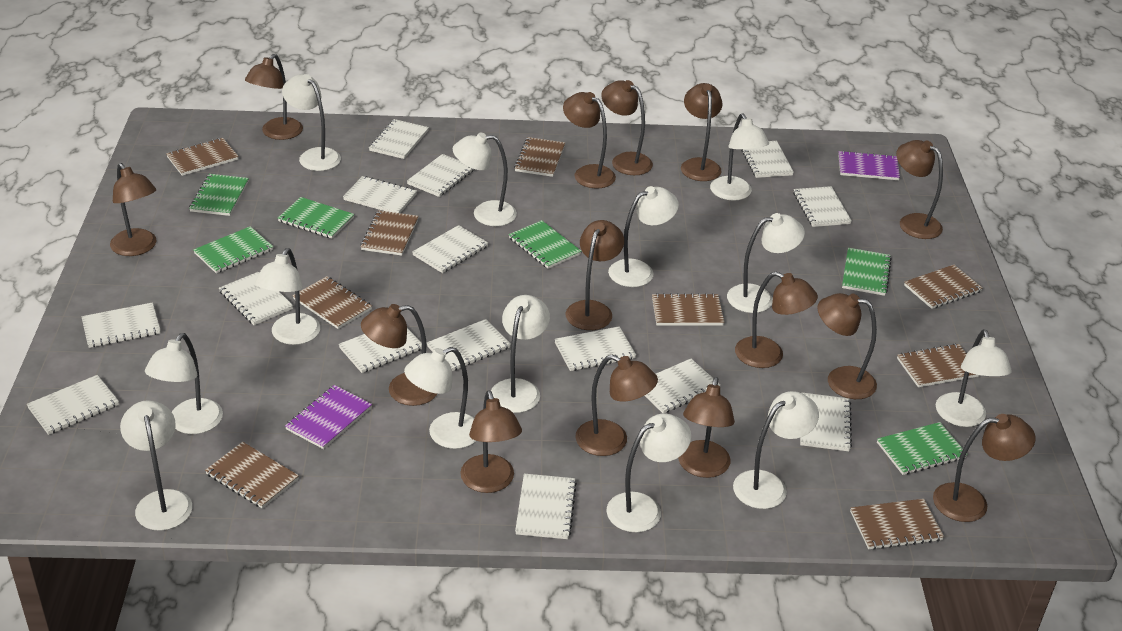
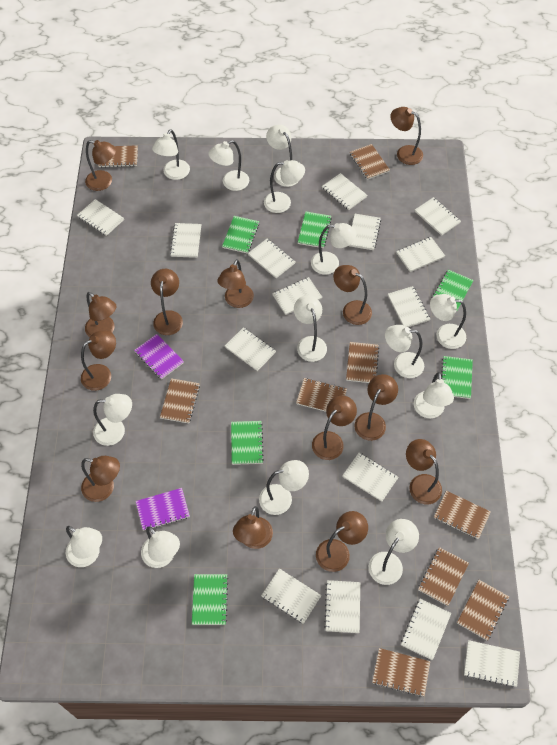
brown lamp: 14 -> 13
white lamp: 13 -> 14

